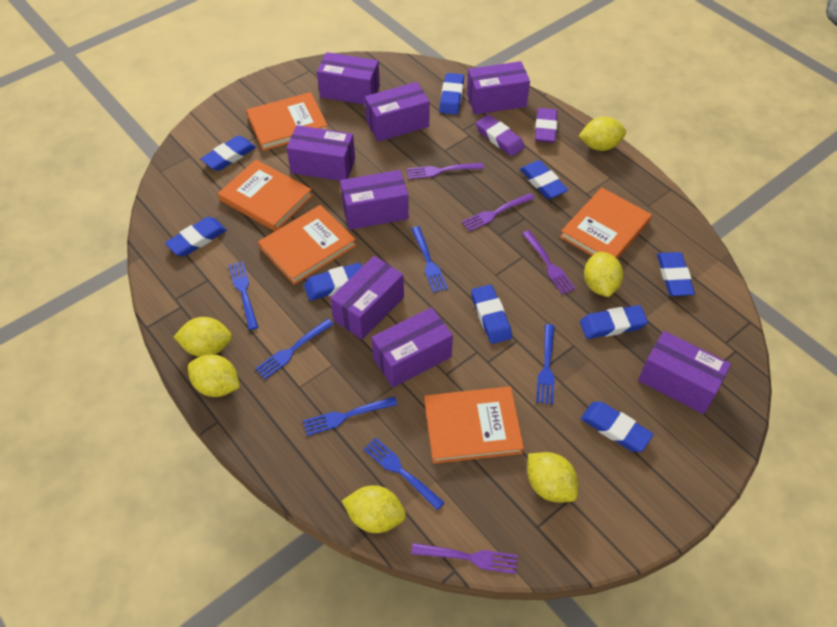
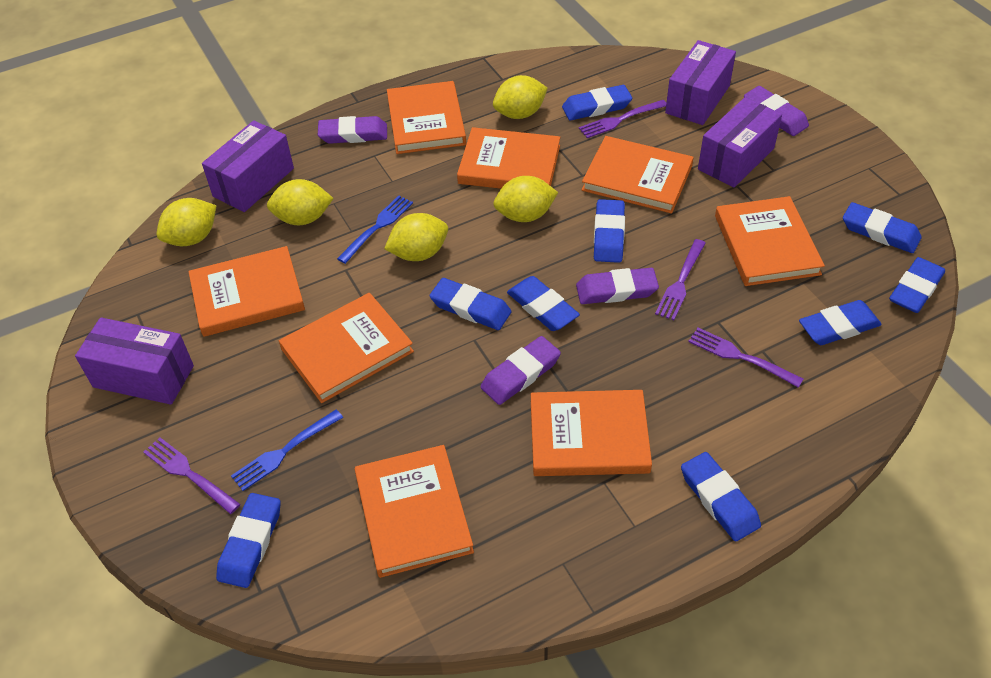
blue fork: 6 -> 2
orange book: 5 -> 8
purple box: 8 -> 4
purple eraser: 2 -> 4
yellow lemon: 6 -> 5

